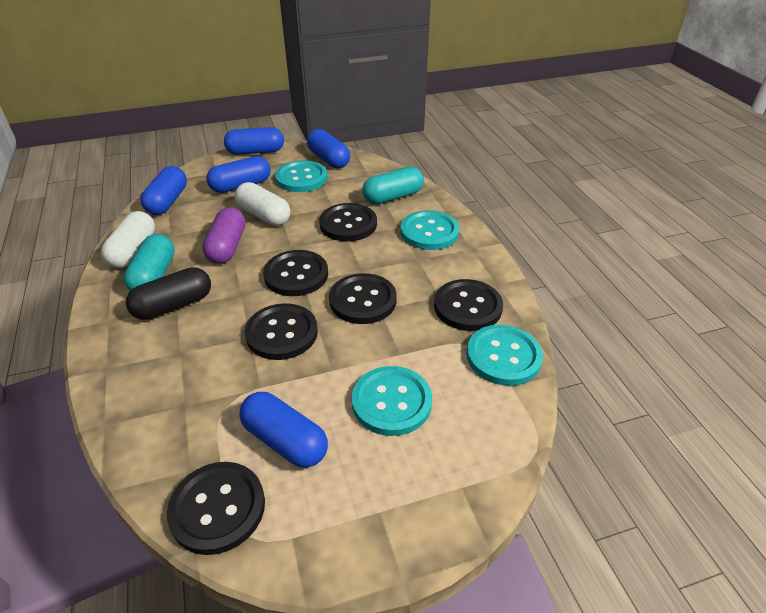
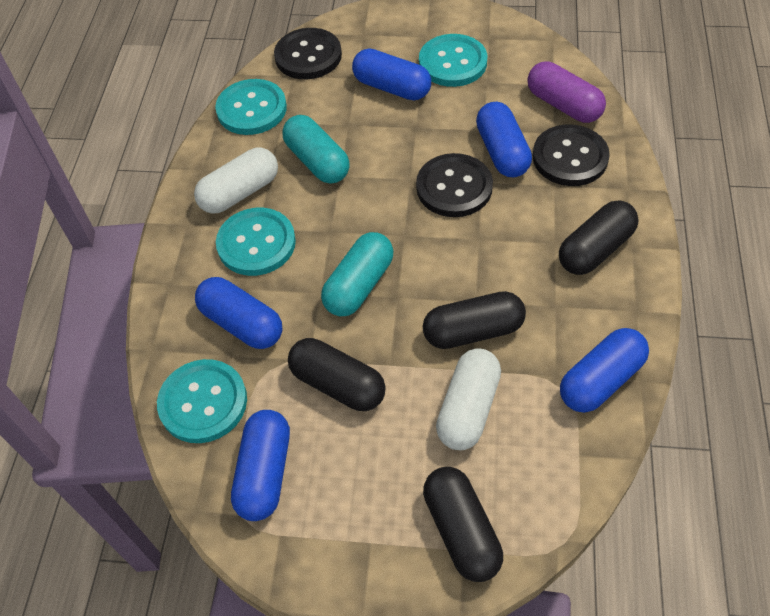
black button: 6 -> 3
black capsule: 1 -> 4

